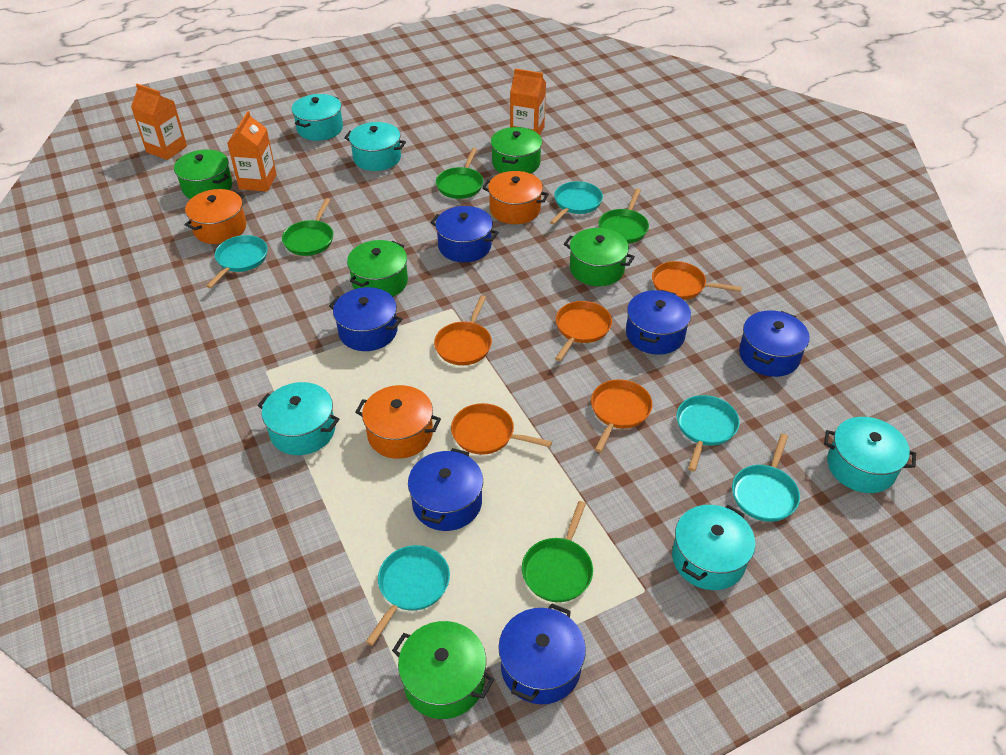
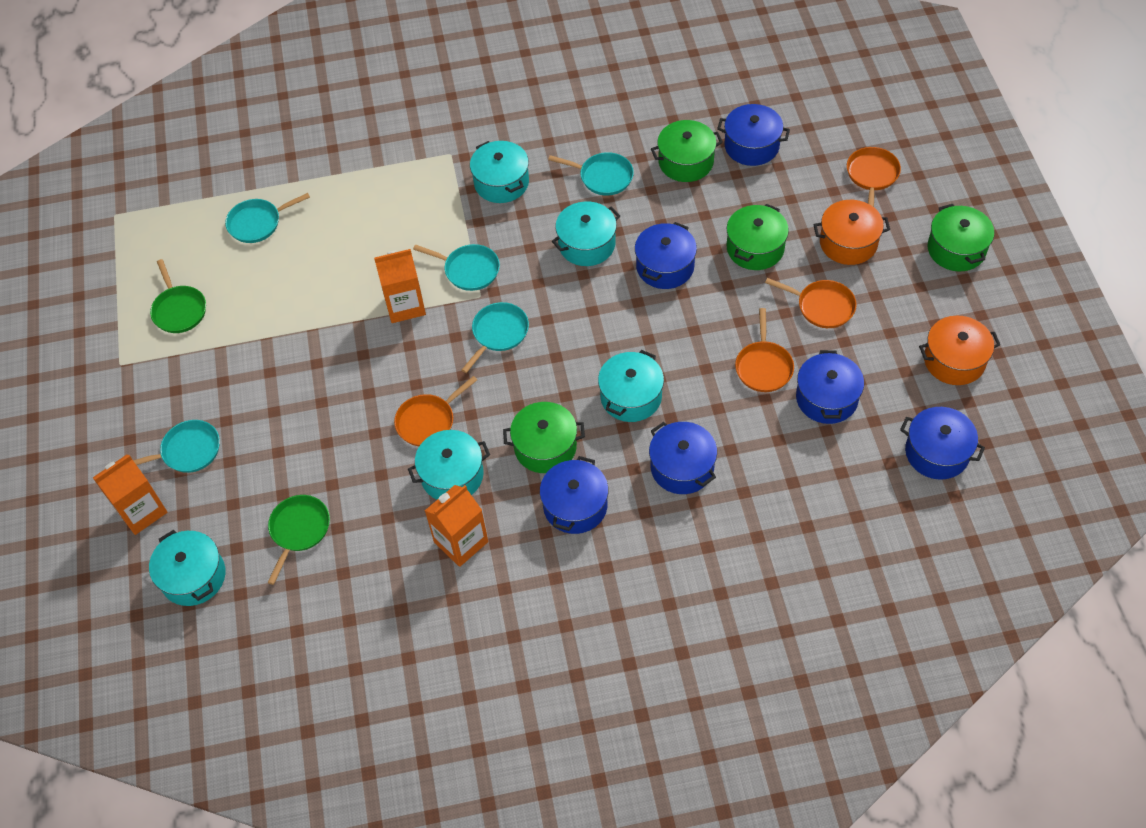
green pan: 4 -> 2
green pot: 5 -> 4
orange pan: 5 -> 4
orange pot: 3 -> 2

